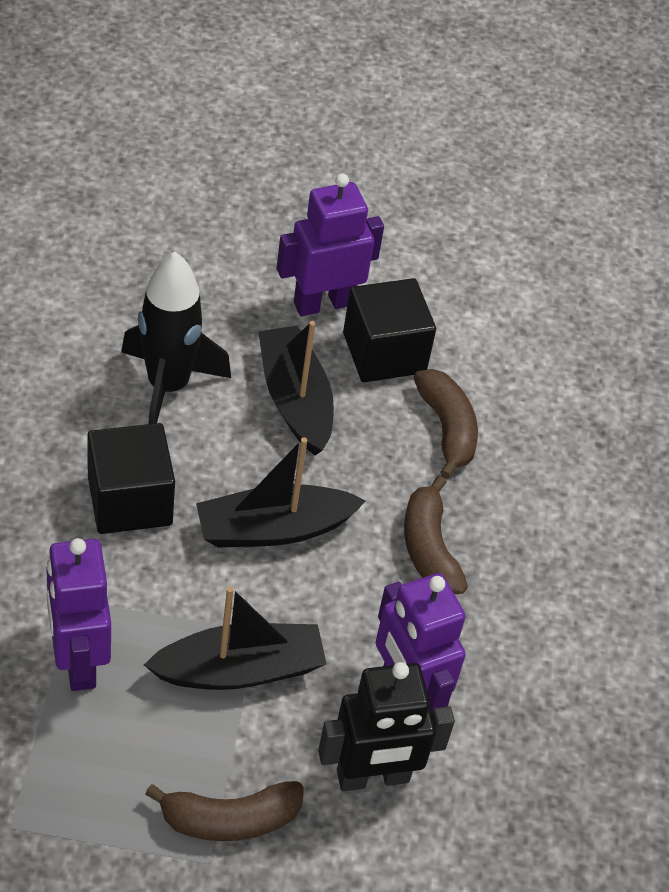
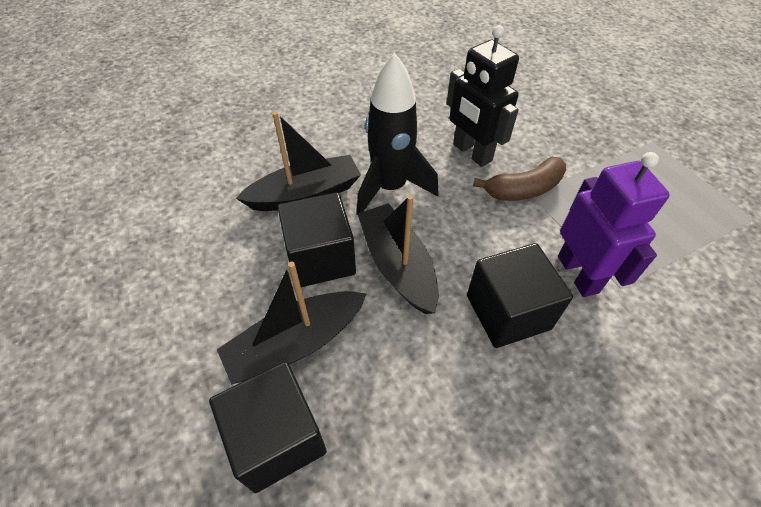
black cube: 2 -> 3
brown banana: 3 -> 1
purple robot: 3 -> 1

